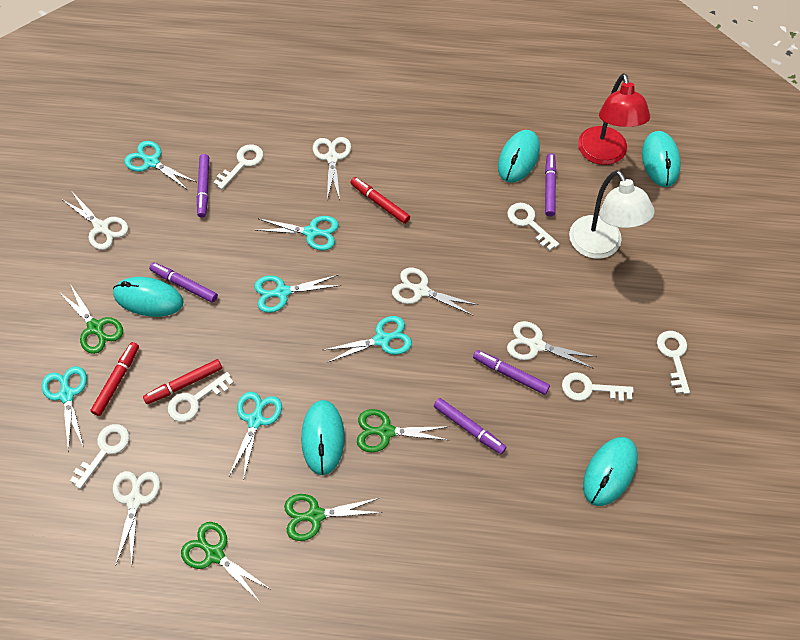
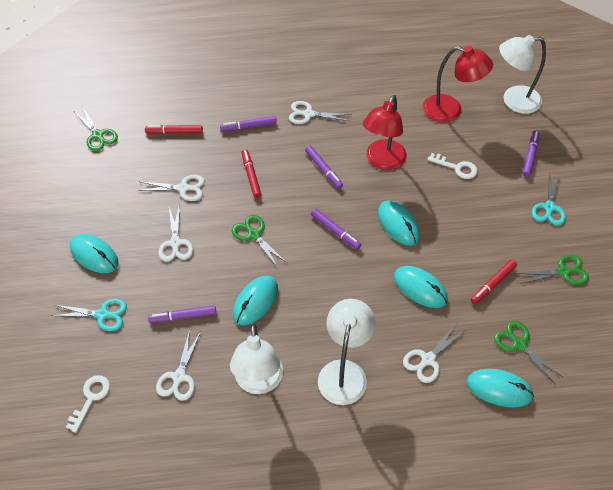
red lamp: 1 -> 2
turquoise scissors: 6 -> 2
white key: 6 -> 2
white lamp: 1 -> 3

